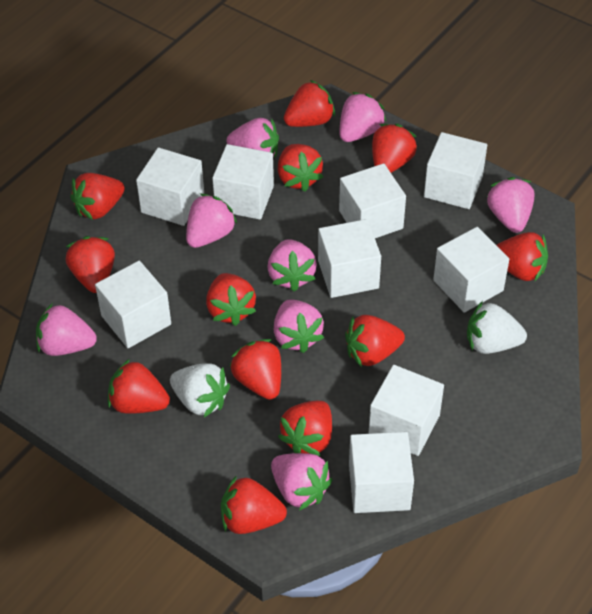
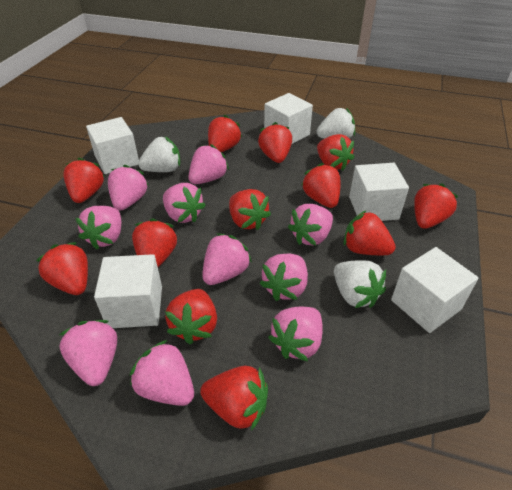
pink strawberry: 8 -> 10
white cube: 9 -> 5
white strawberry: 2 -> 3

